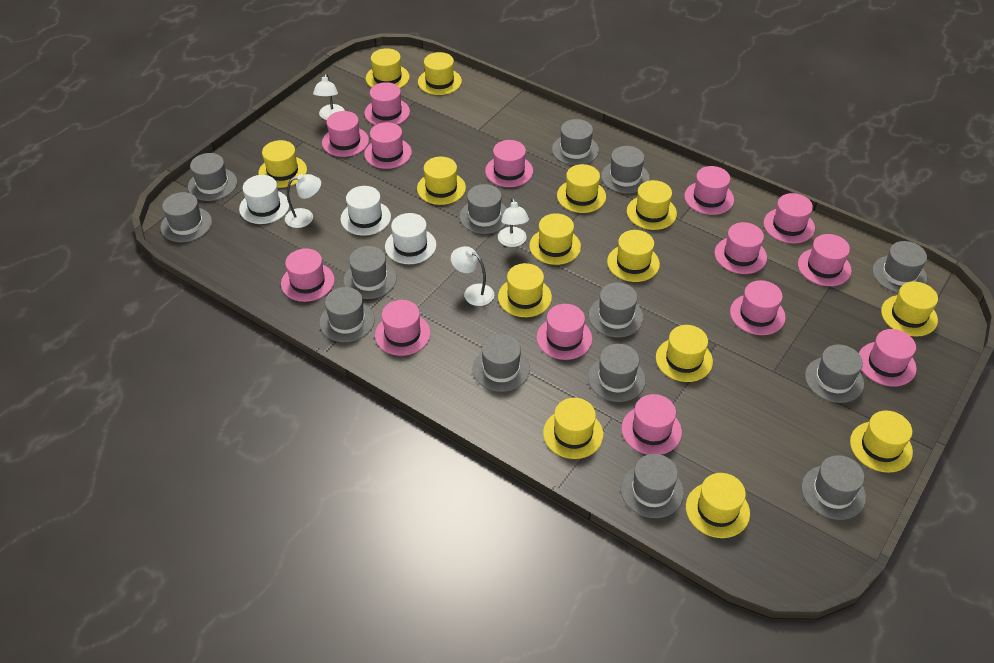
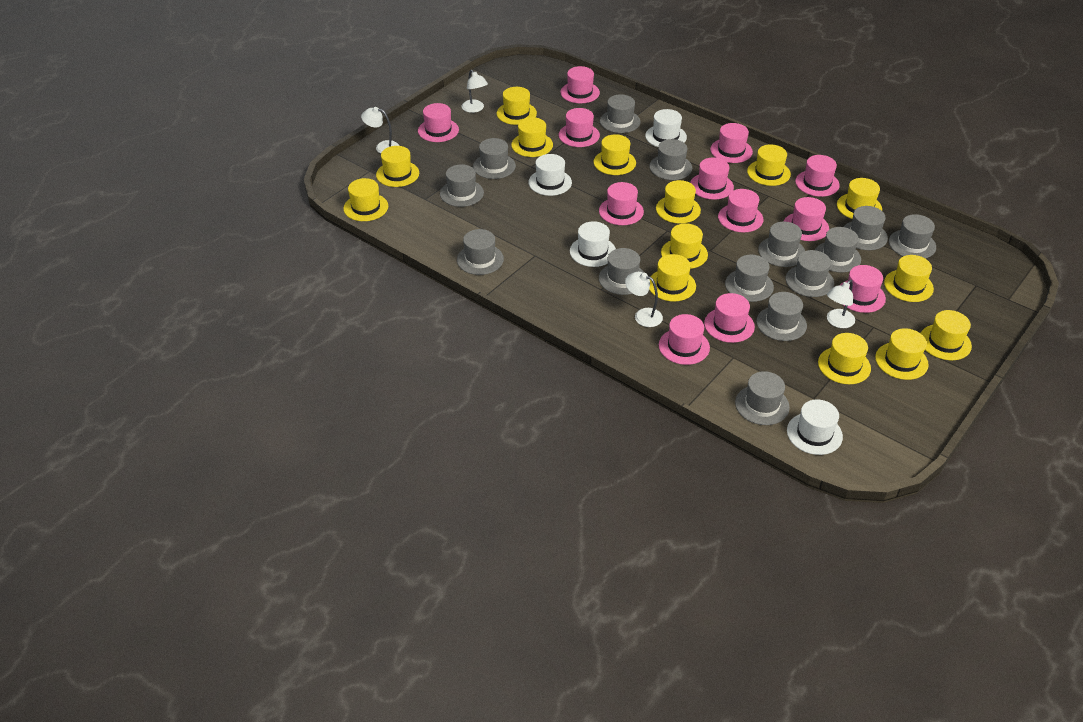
pink hat: 14 -> 12
white hat: 3 -> 4

